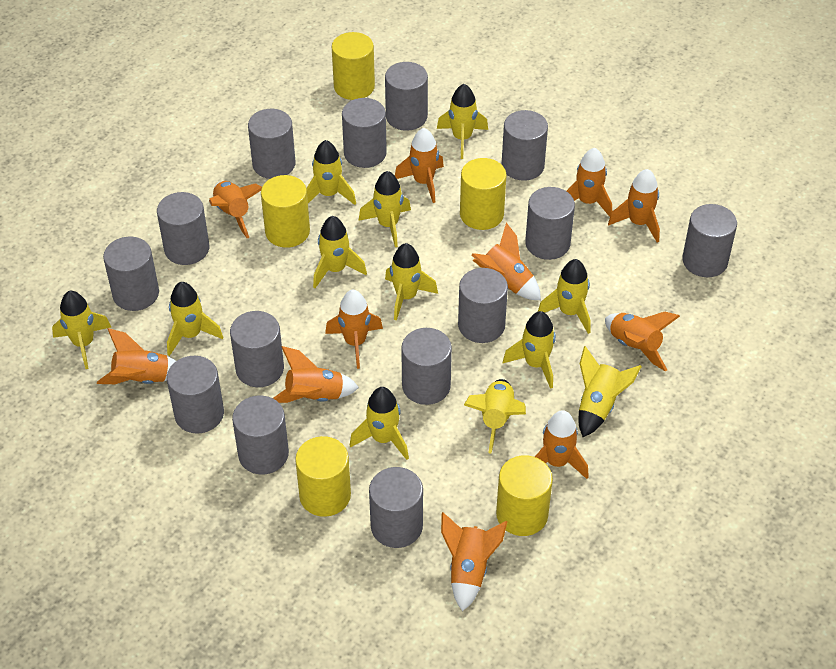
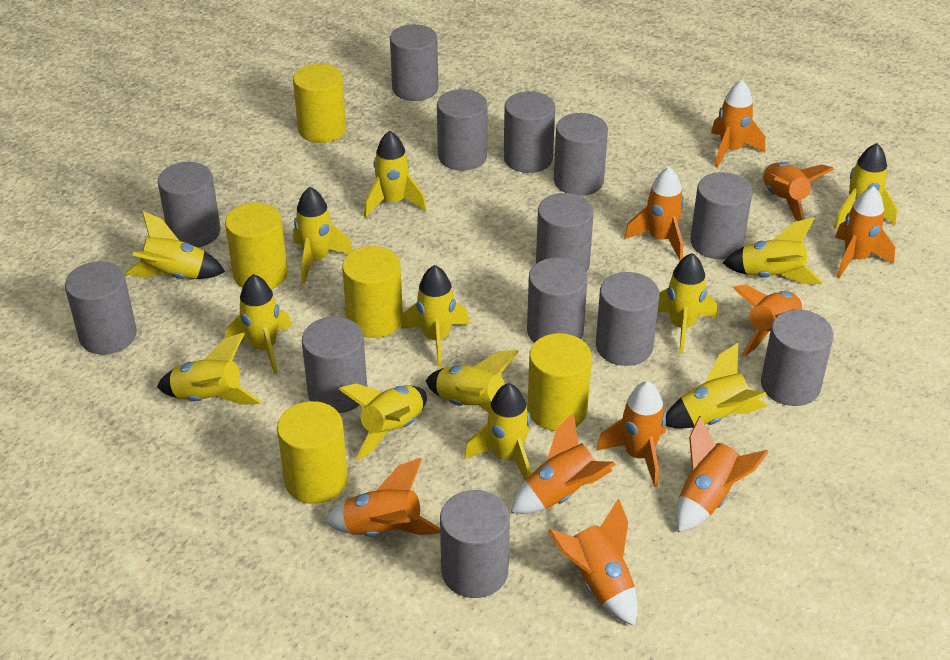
grey cylinder: 14 -> 13
orange rocket: 11 -> 10
yellow rocket: 12 -> 13

